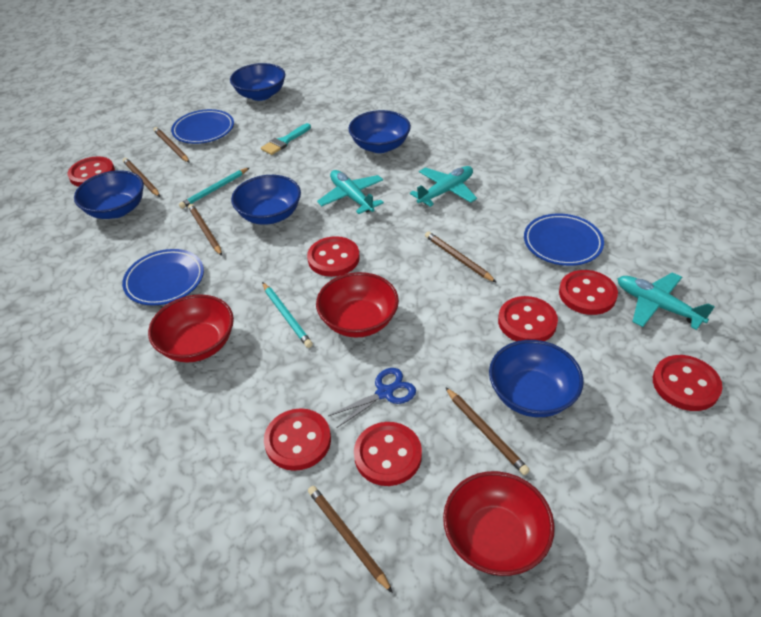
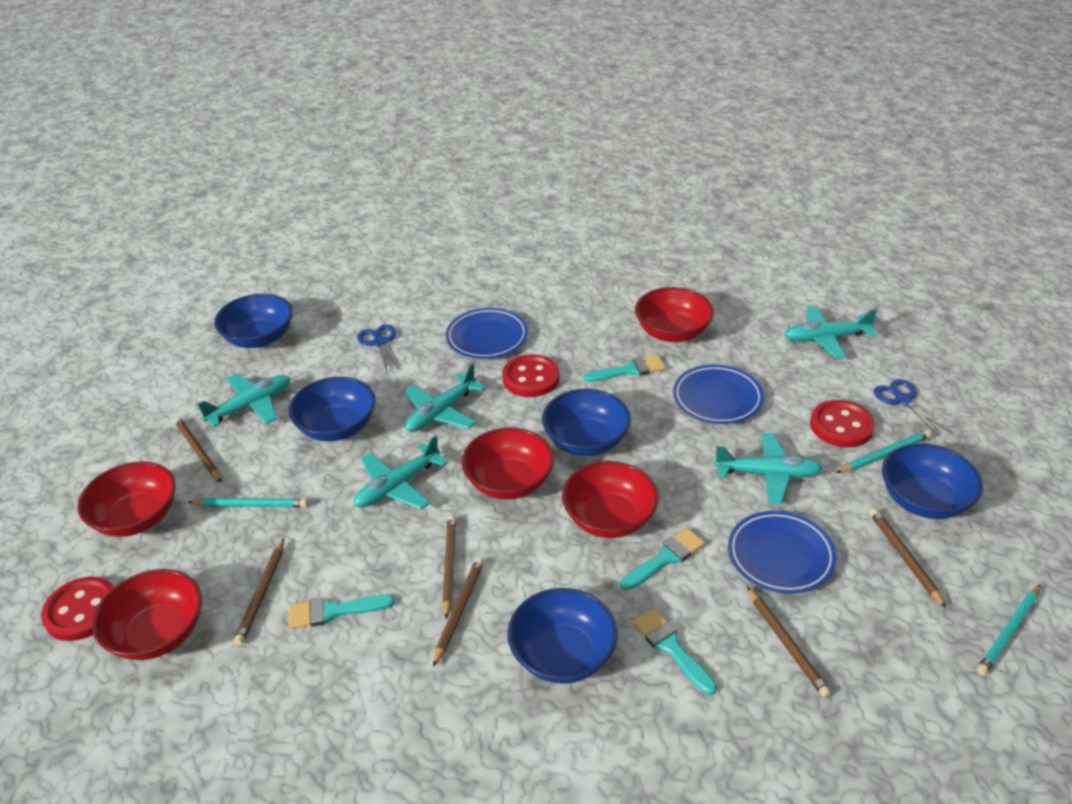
blue scissors: 1 -> 2
red bowl: 3 -> 5
red button: 7 -> 3
turquoise brush: 1 -> 4
turquoise pencil: 2 -> 3
turquoise plane: 3 -> 5

